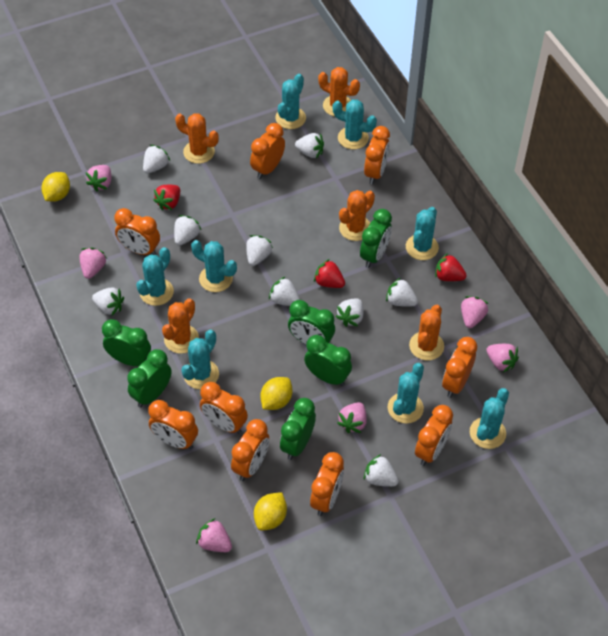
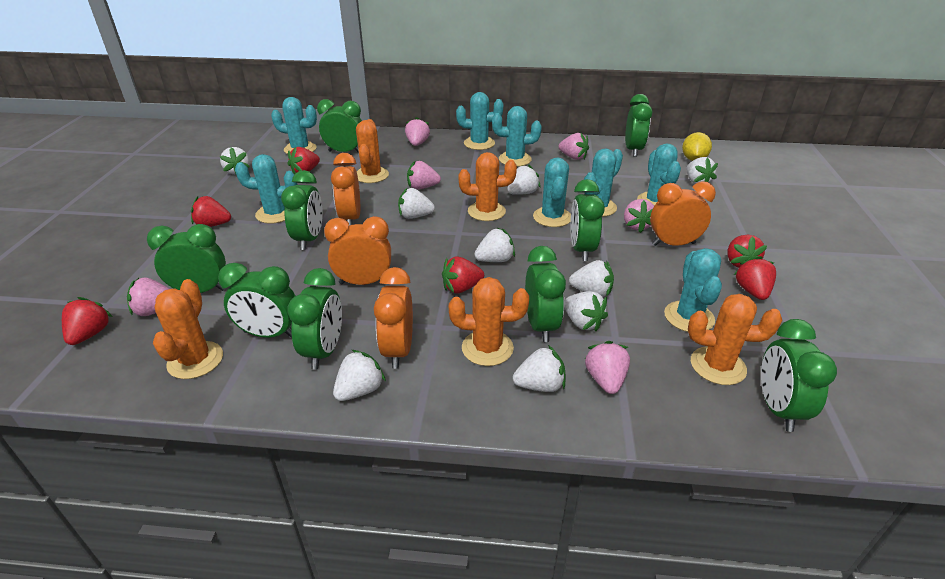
green clock: 6 -> 9
orange clock: 9 -> 4
red strawberry: 3 -> 6
yellow lemon: 3 -> 1

